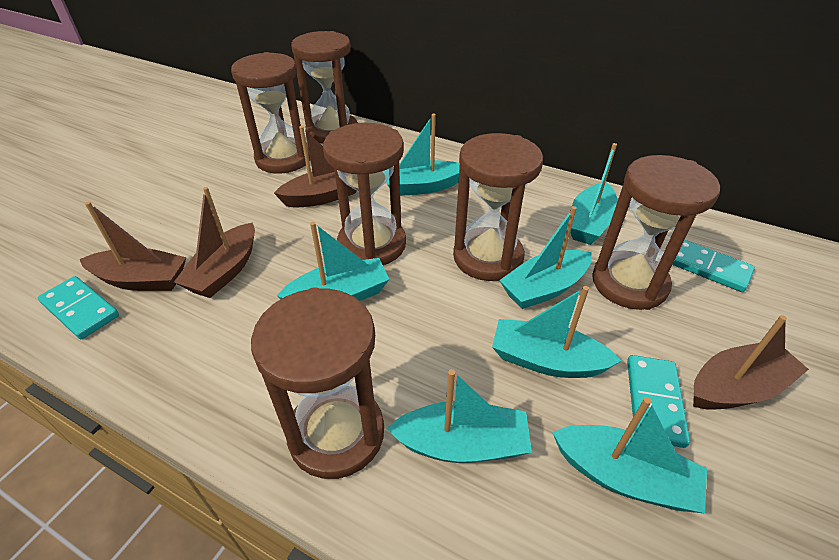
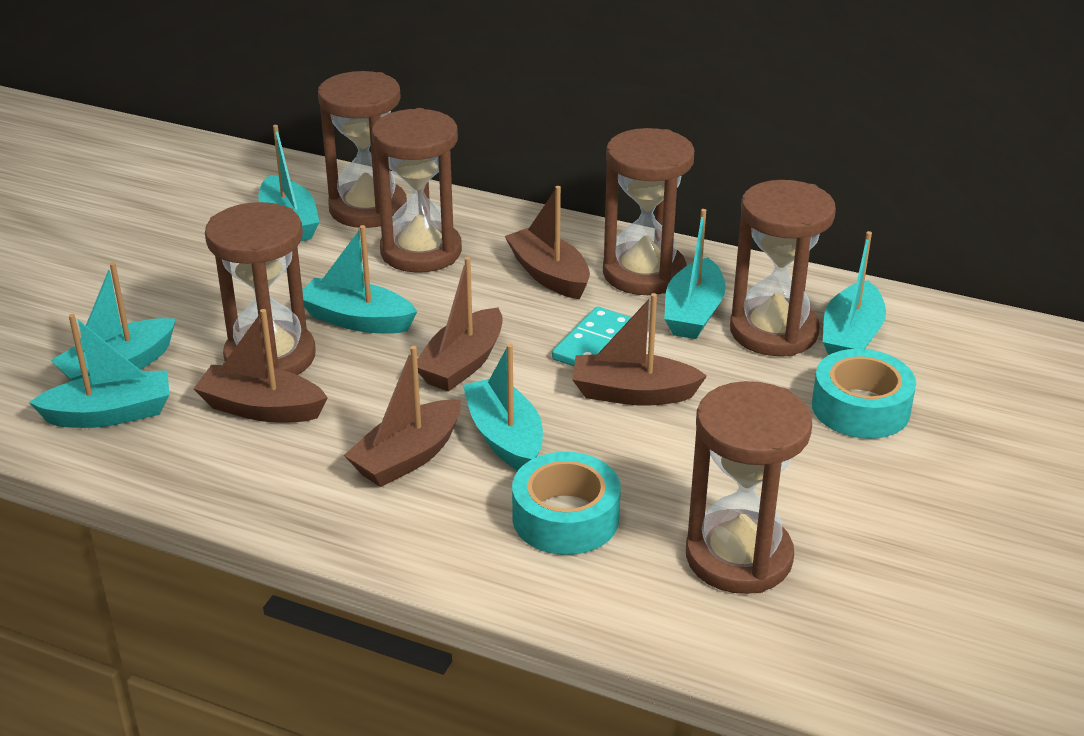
brown boat: 4 -> 5
turquoise domino: 3 -> 1
turquoise tape: 0 -> 2

